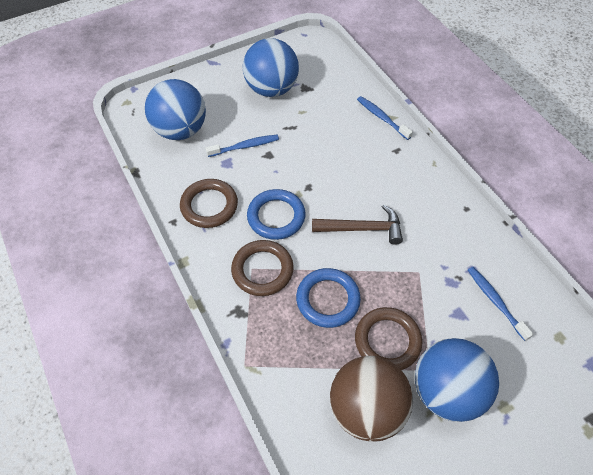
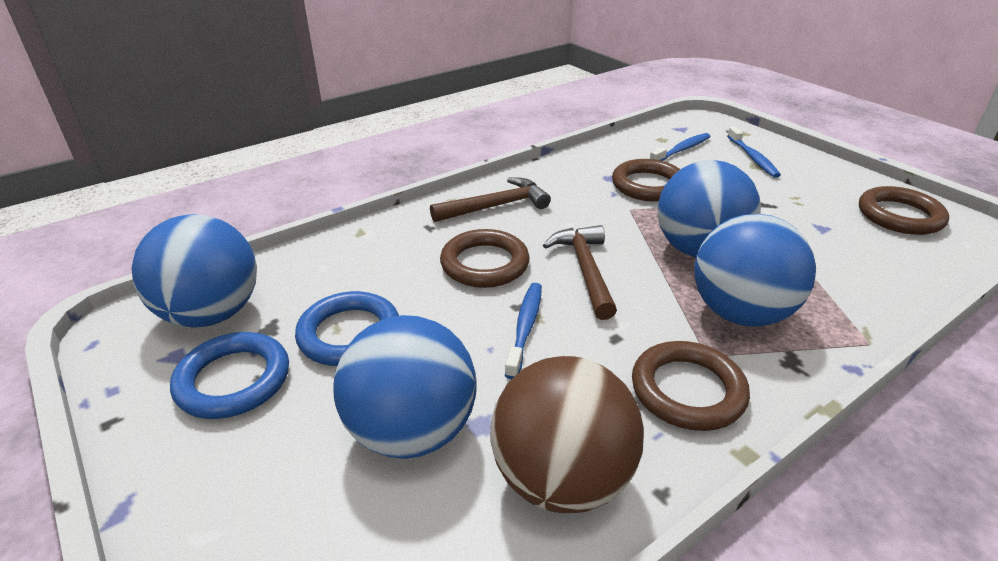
blue ball: 3 -> 4
brown hammer: 1 -> 2
brown ring: 3 -> 4

